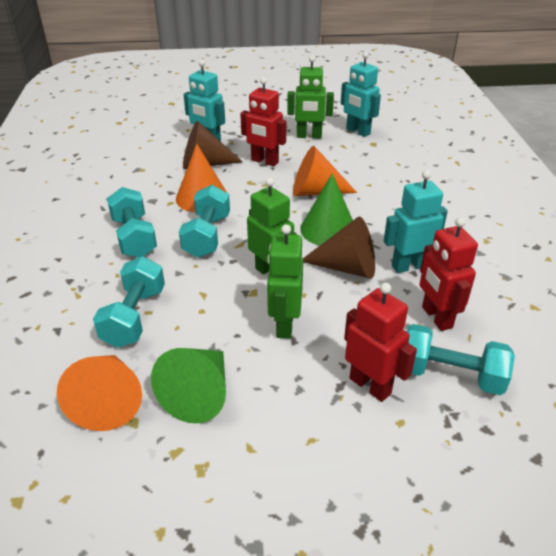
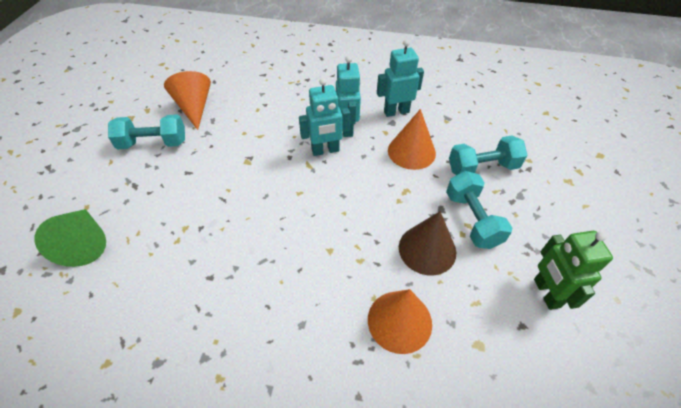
brown cone: 2 -> 1
green cone: 2 -> 1
green robot: 3 -> 1
red robot: 3 -> 0
turquoise dumbbell: 4 -> 3

